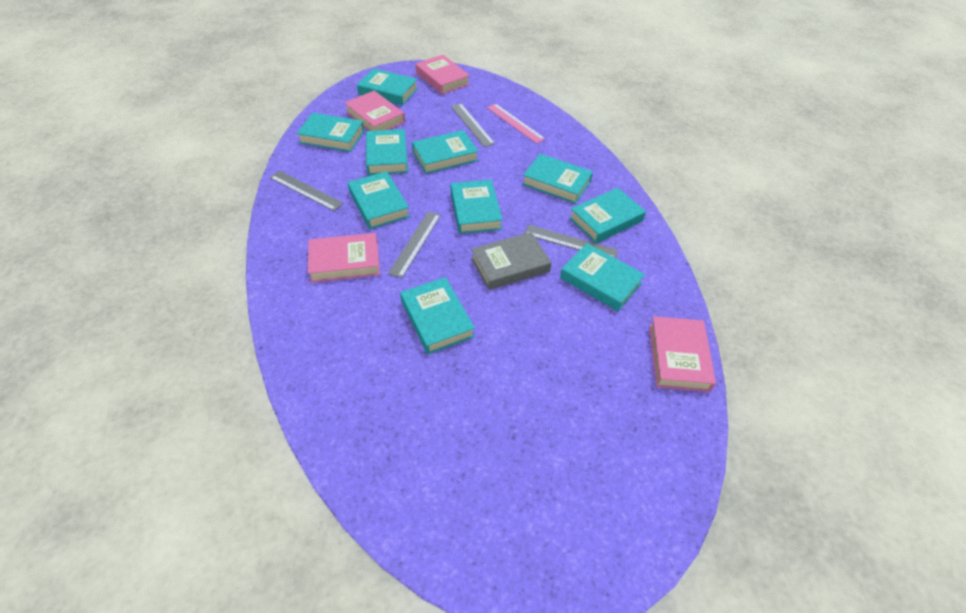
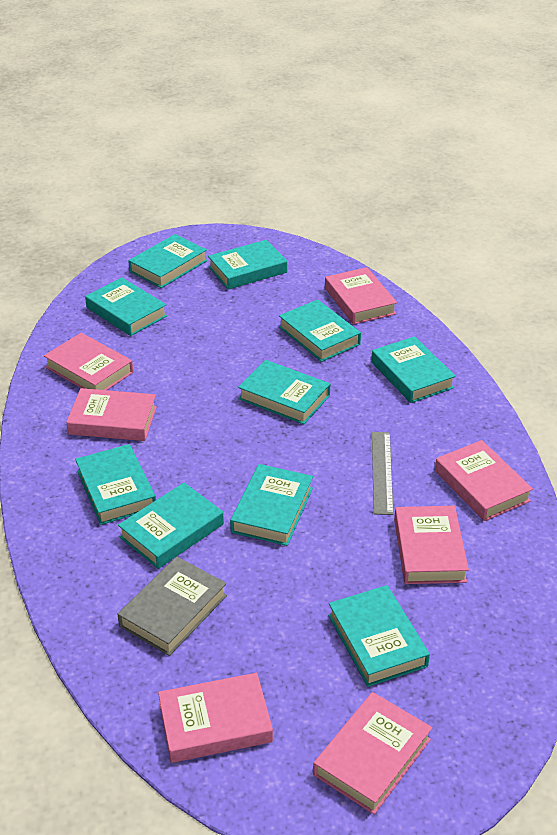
grey ruler: 4 -> 1
pink book: 4 -> 7
pink ruler: 1 -> 0

